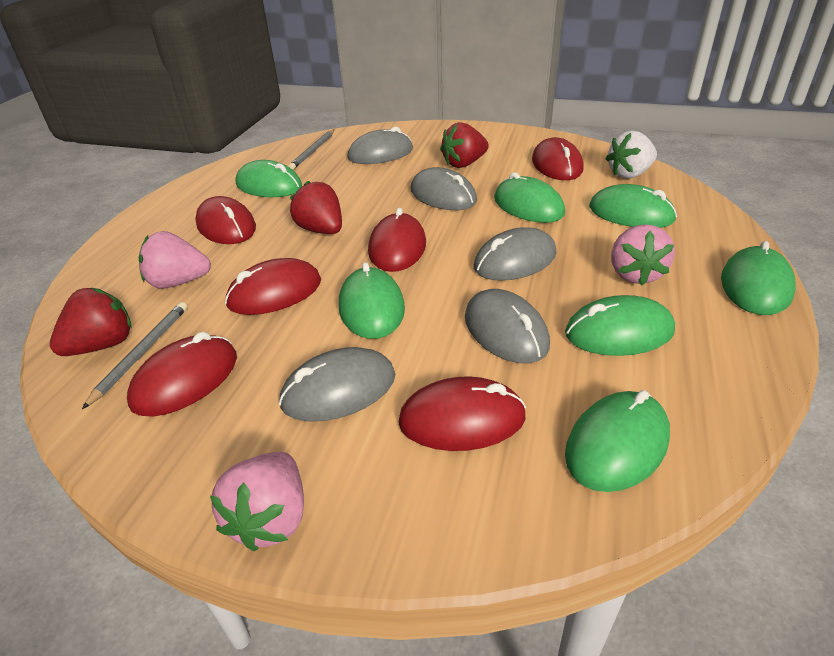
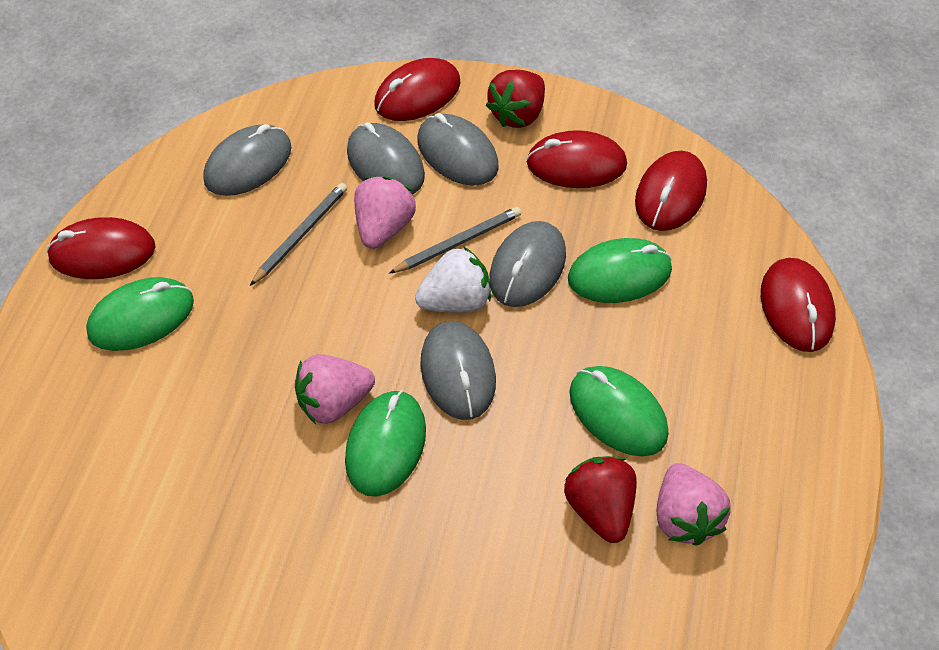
green mouse: 7 -> 4
red mouse: 6 -> 5
red strawberry: 3 -> 2

